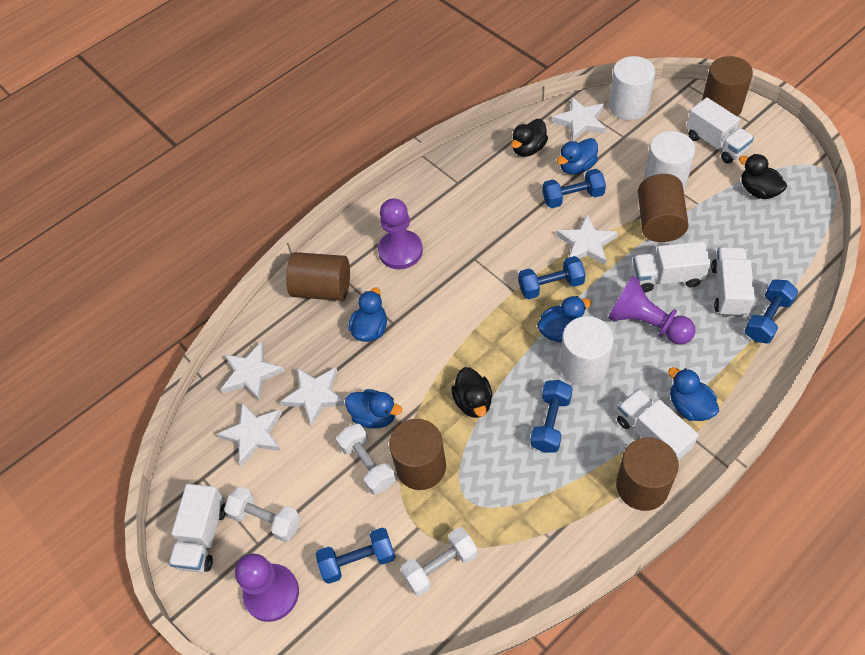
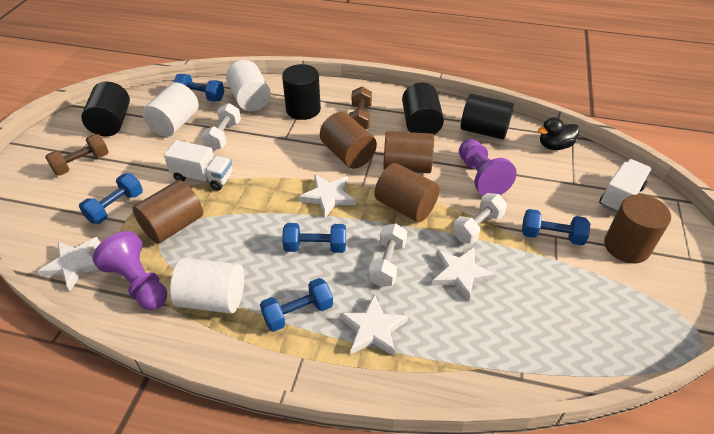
black cylinder: 0 -> 4
black duck: 3 -> 1
blue duck: 5 -> 0
brown dumbbell: 0 -> 2
purple pawn: 3 -> 2
white star: 5 -> 4
white truck: 5 -> 2

